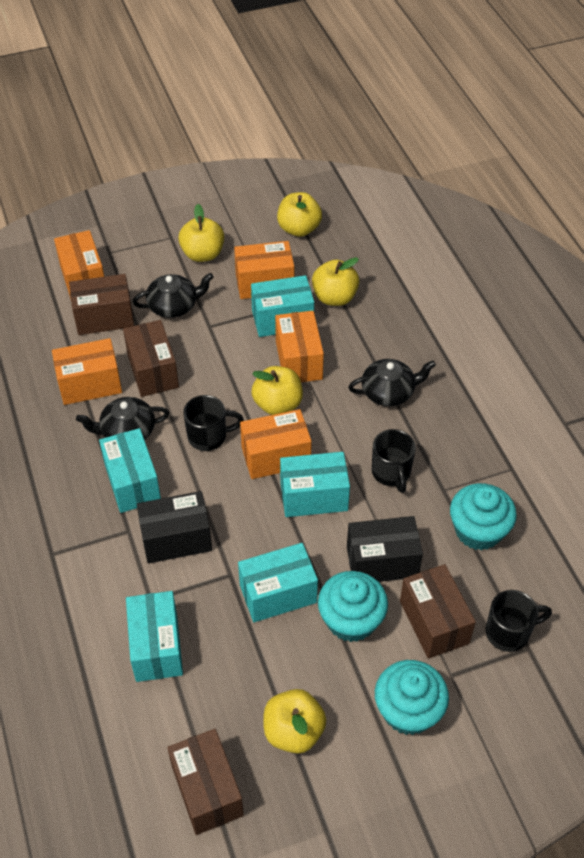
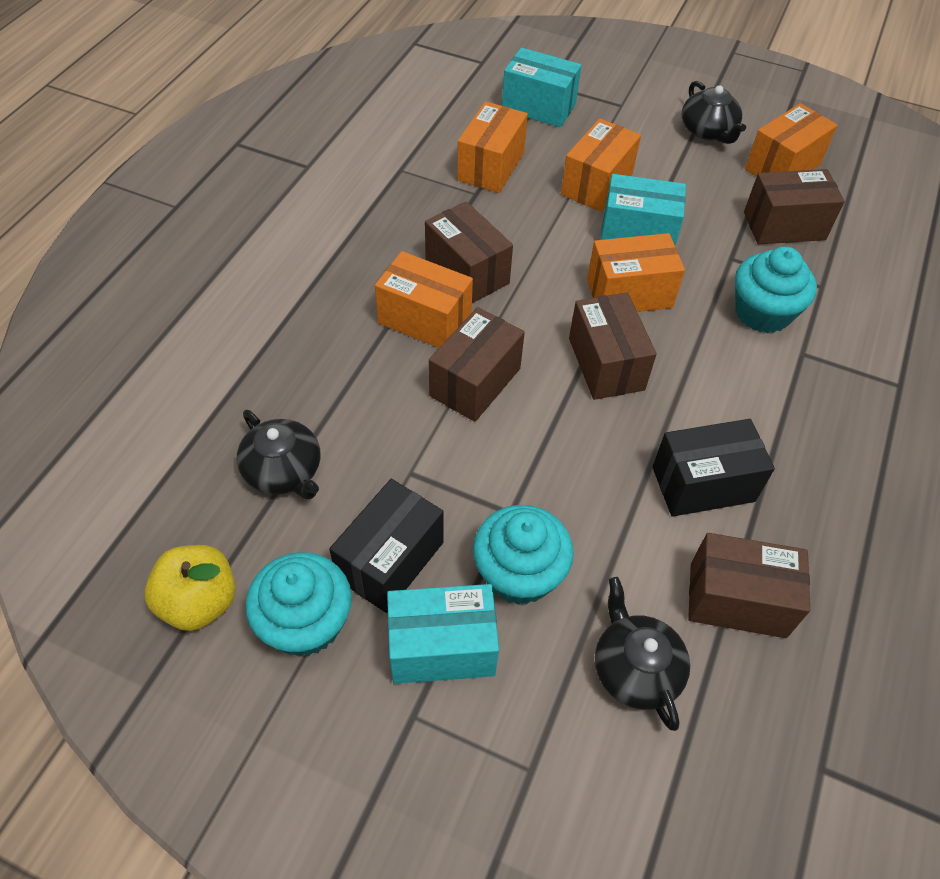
black mug: 3 -> 0
brown box: 4 -> 5
turquoise box: 5 -> 3
yellow apple: 5 -> 1

